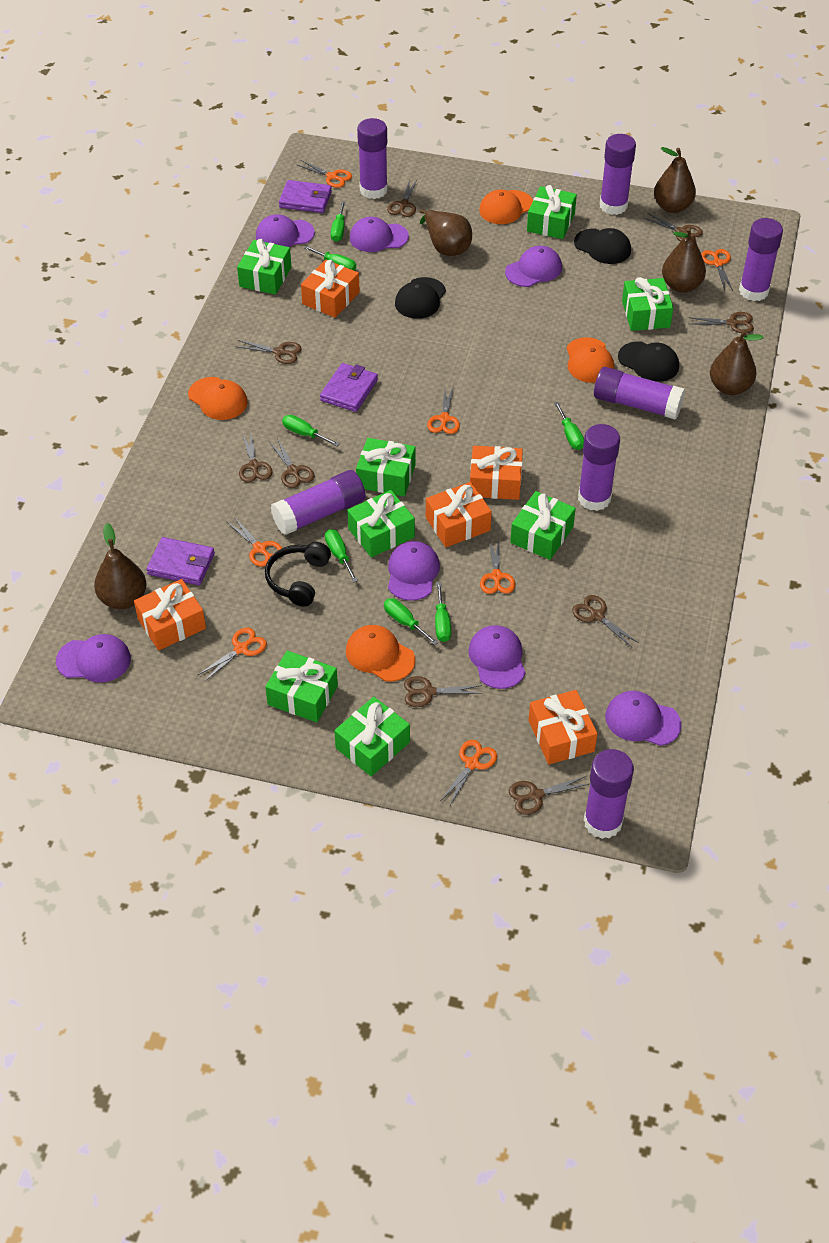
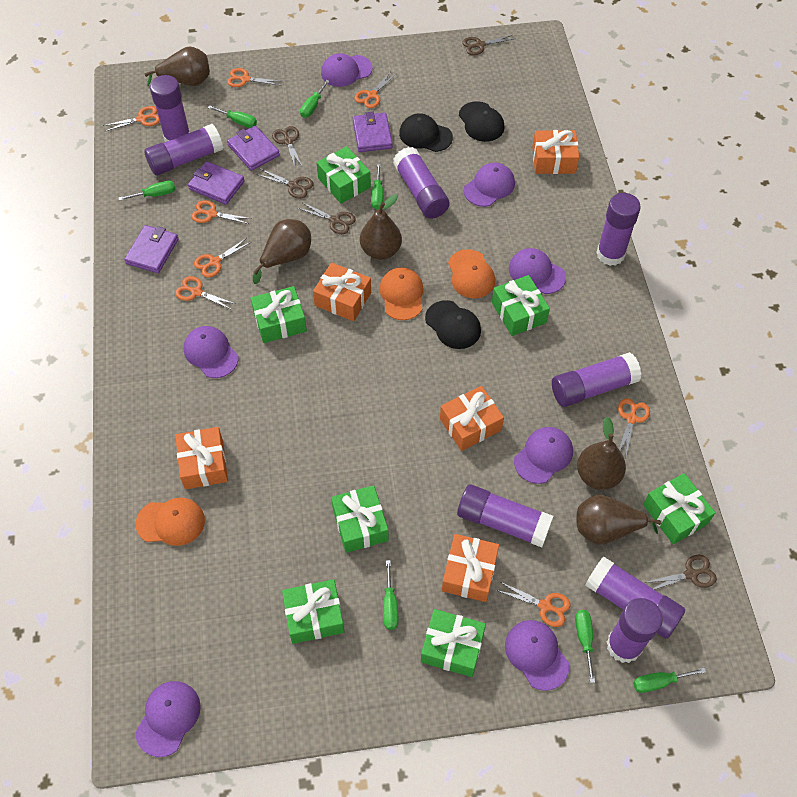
black headphones: 1 -> 0
brown scissors: 9 -> 5
green gift: 8 -> 7
orange cap: 4 -> 3
orange scissors: 7 -> 8
purple glue stick: 7 -> 8
purple wallet: 3 -> 4

